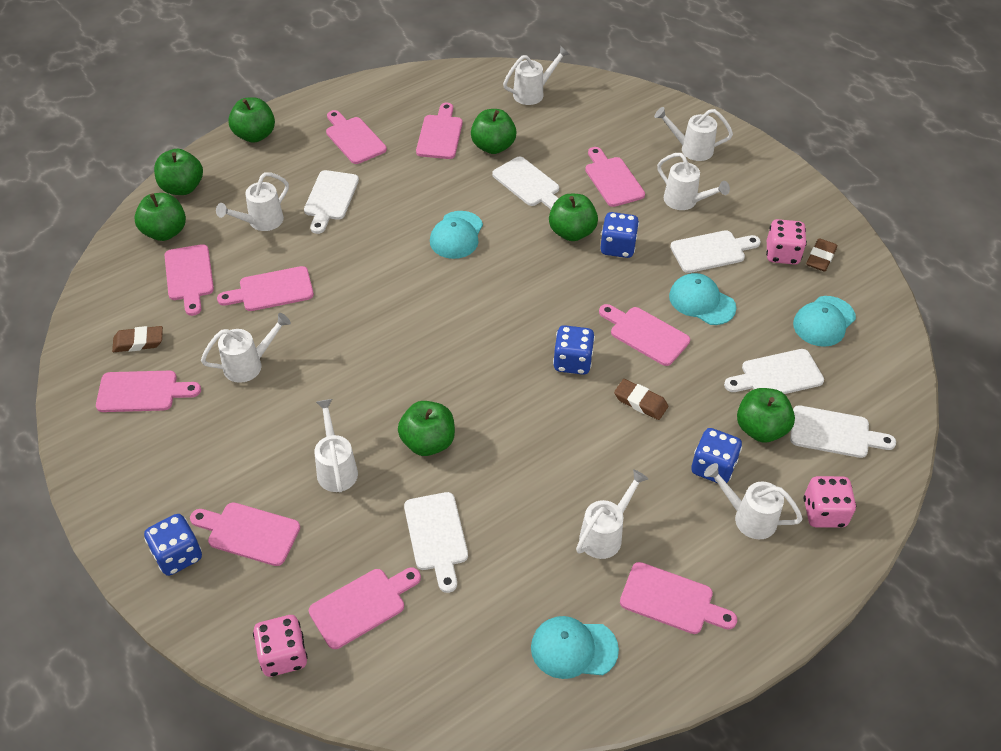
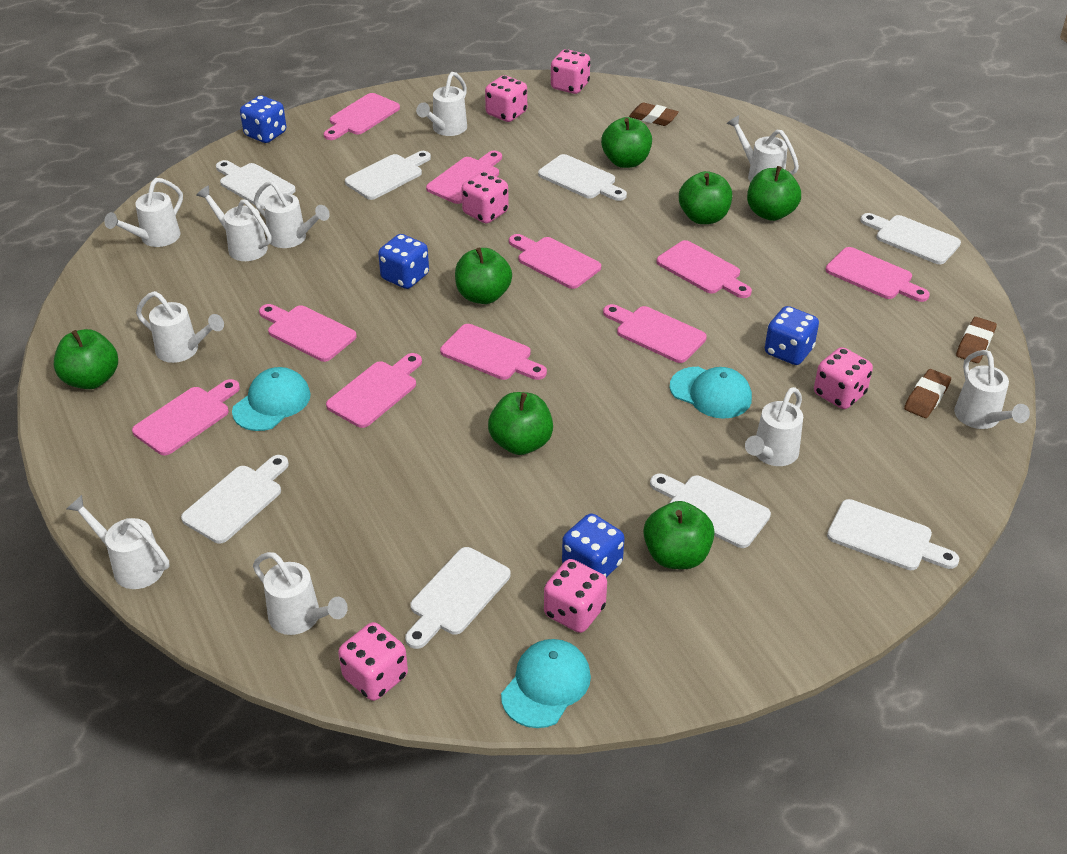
pink dice: 3 -> 6
turquoise cap: 4 -> 3
white cutting board: 6 -> 8
white watering can: 8 -> 10

